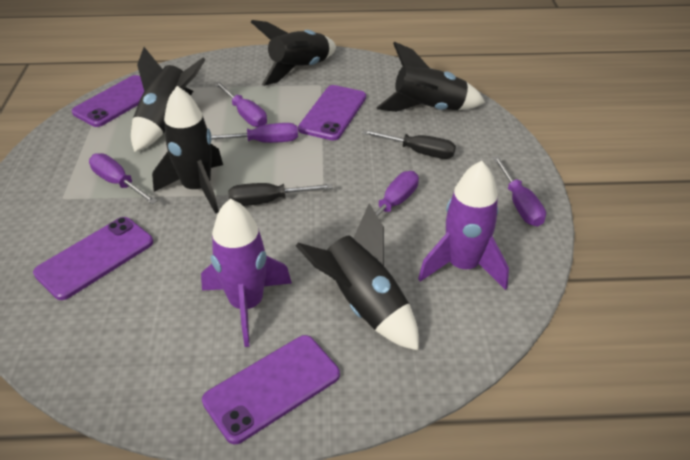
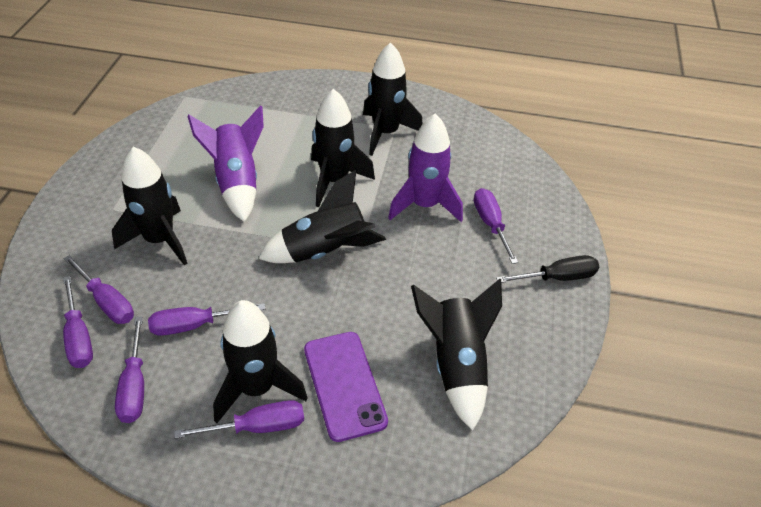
black rocket: 5 -> 6
black screwdriver: 2 -> 1
purple phone: 4 -> 1
purple screwdriver: 5 -> 6

